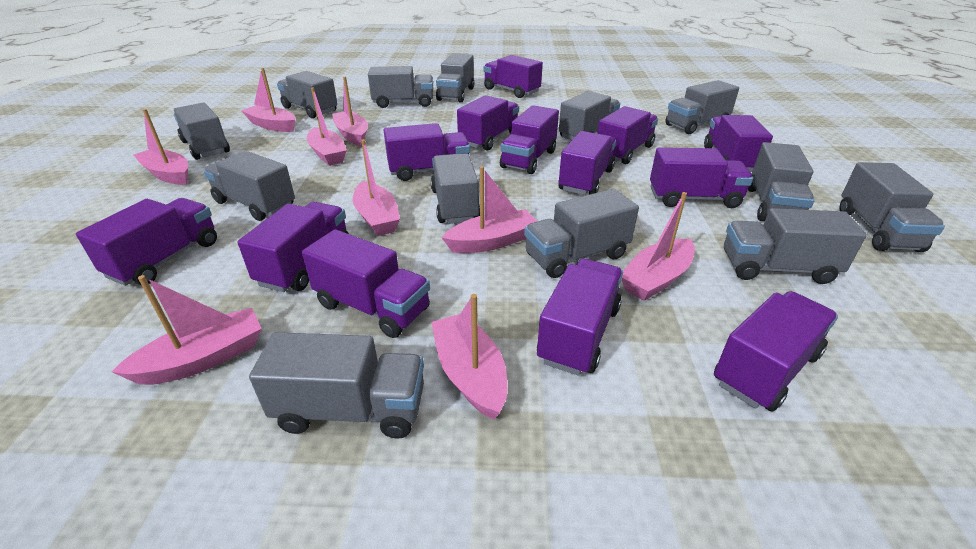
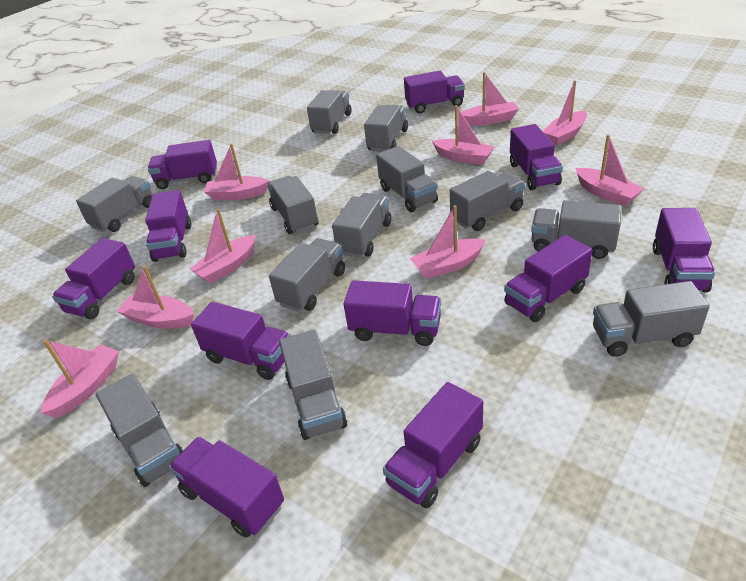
grey truck: 13 -> 12
purple truck: 13 -> 11

